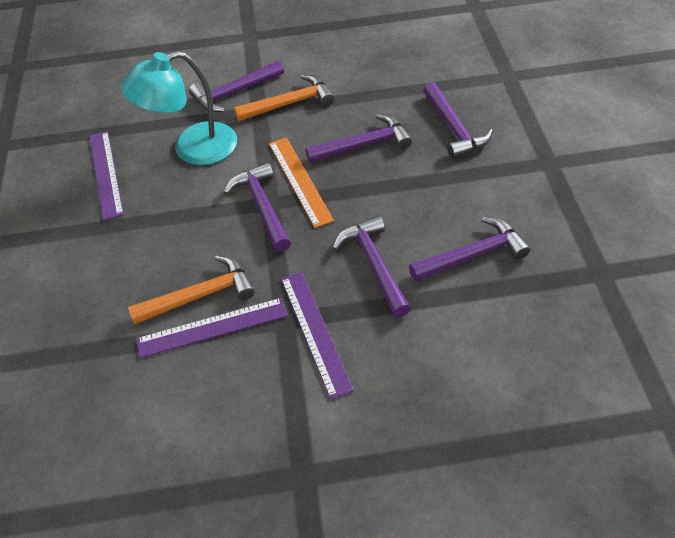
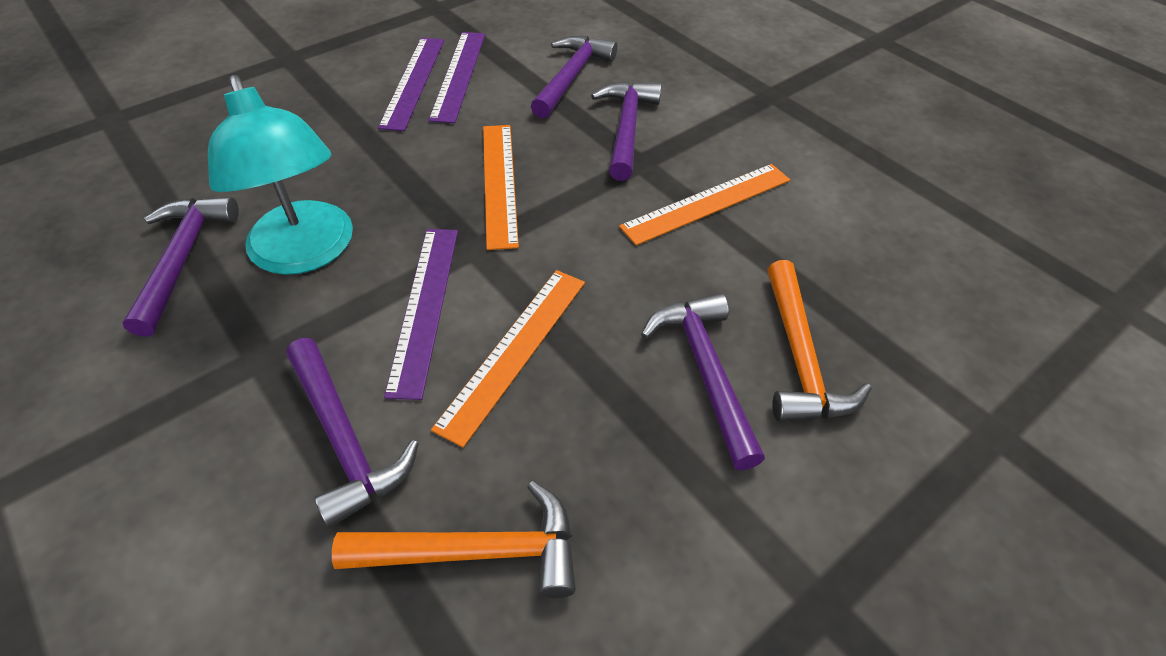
orange ruler: 1 -> 3
purple hammer: 6 -> 5

